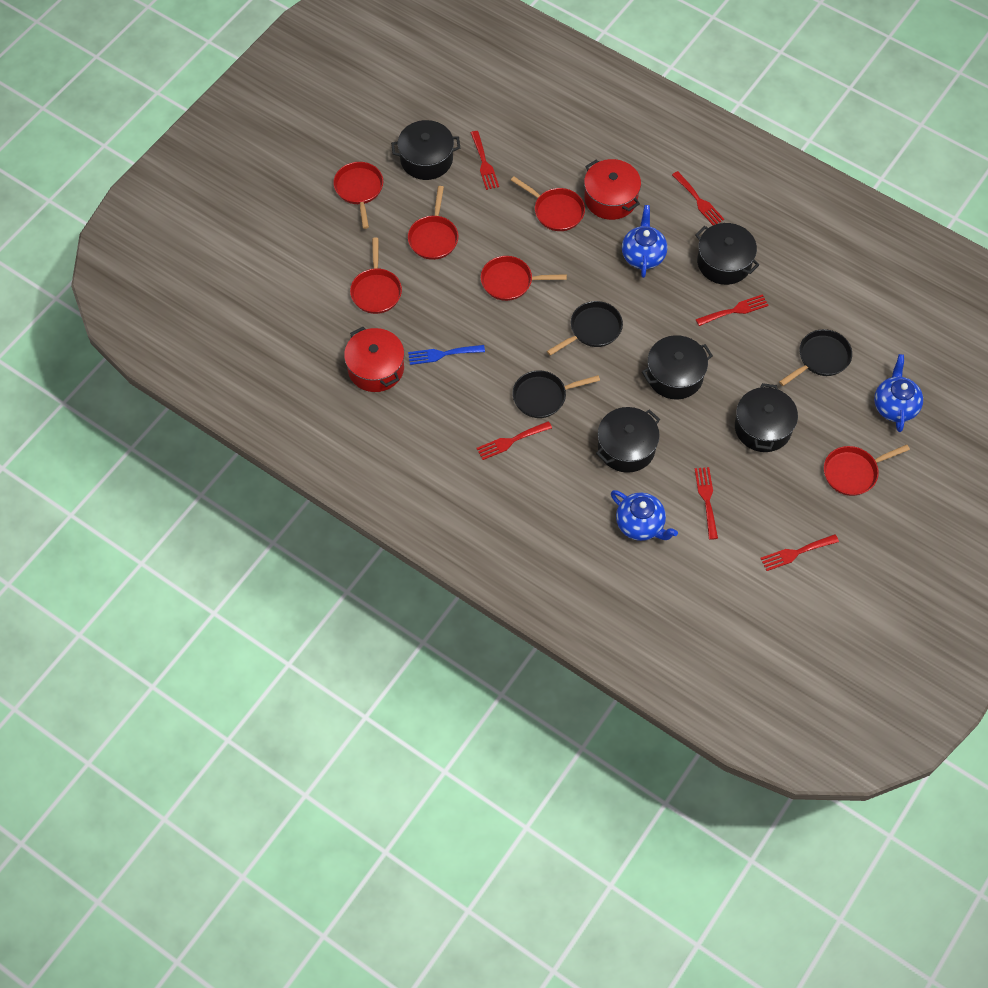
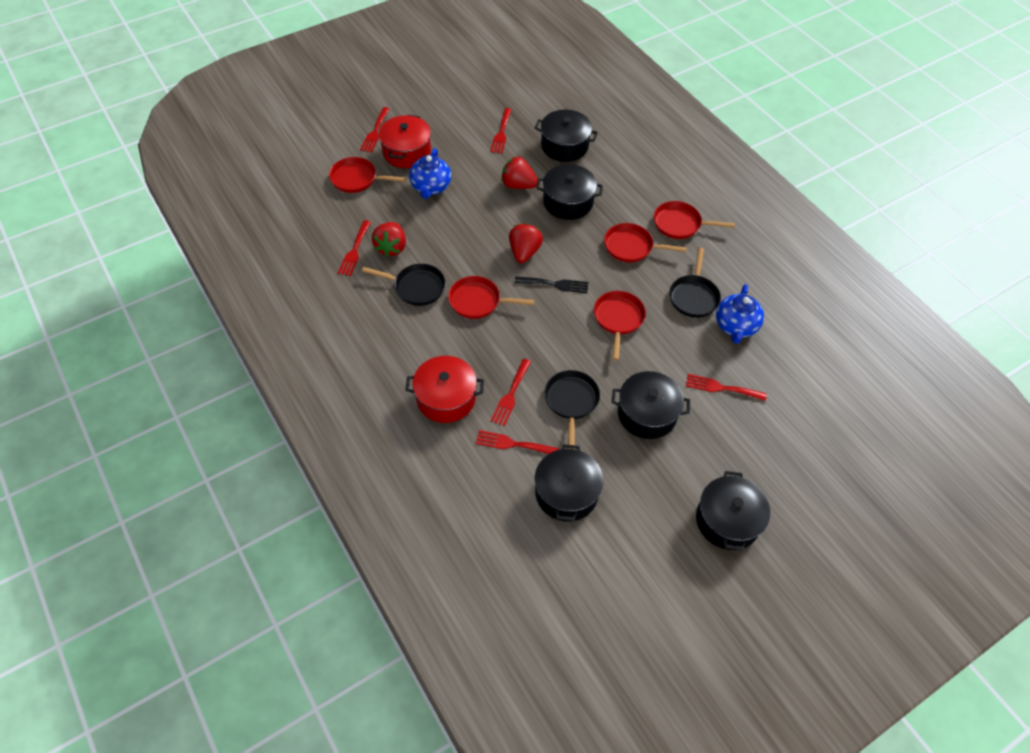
black fork: 0 -> 1
blue fork: 1 -> 0
blue teapot: 3 -> 2
red pan: 6 -> 5
red strawberry: 0 -> 3

